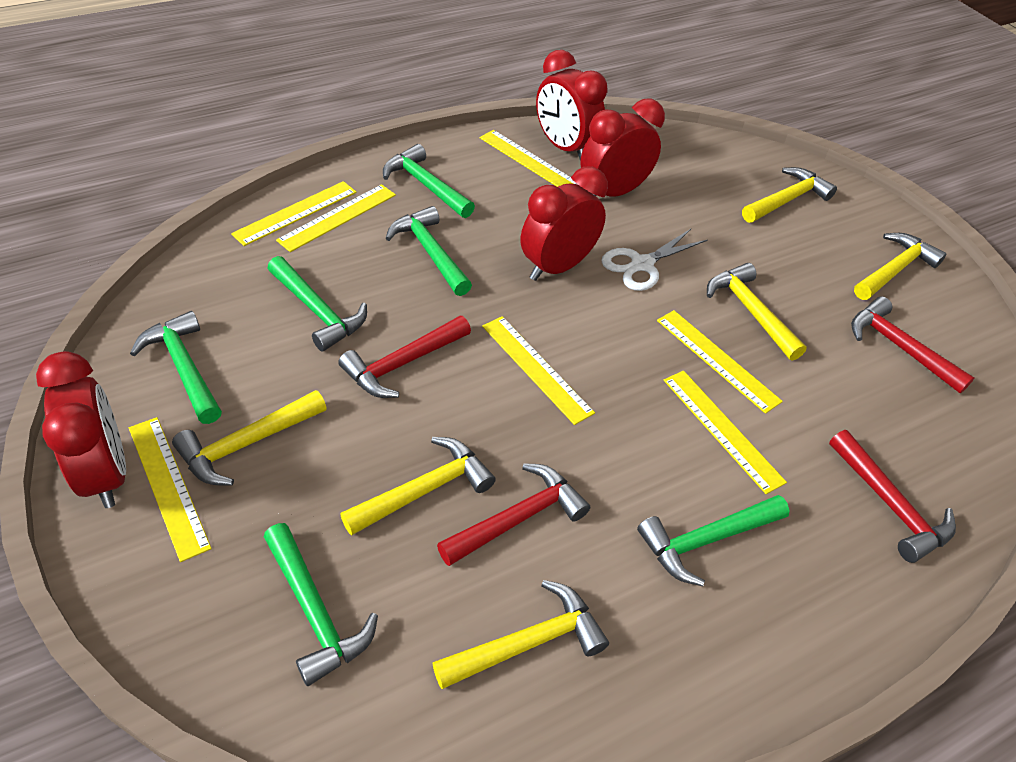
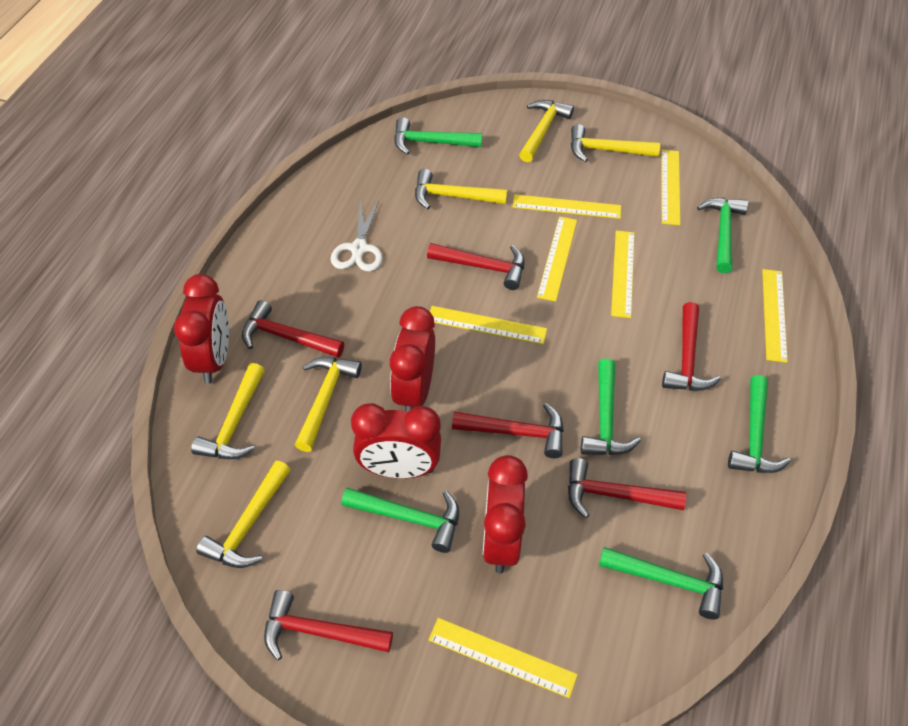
red hammer: 4 -> 6

